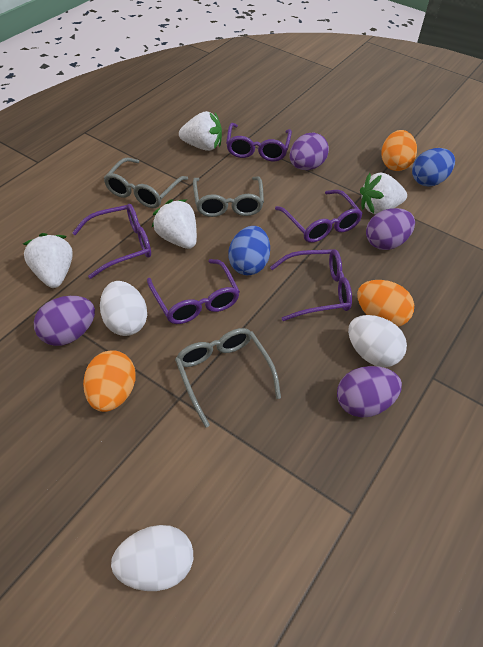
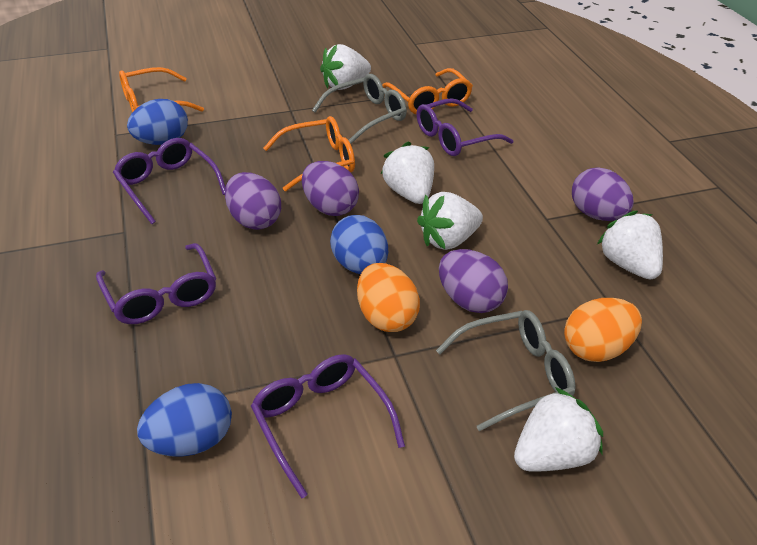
blue egg: 2 -> 3
grey glasses: 3 -> 2
orange egg: 3 -> 2
orange glasses: 0 -> 3
purple glasses: 5 -> 4
white egg: 3 -> 0
white strawberry: 4 -> 5

